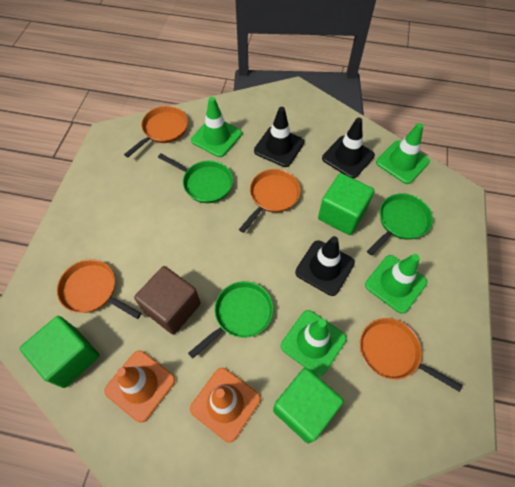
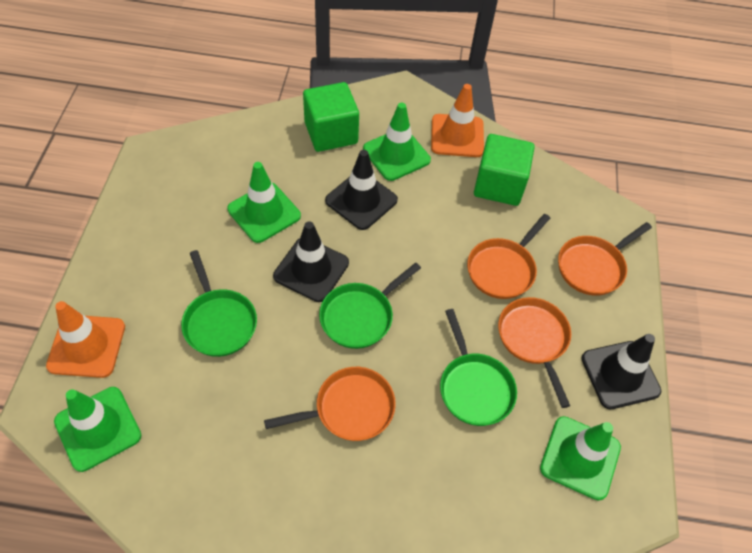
brown cube: 1 -> 0
green cube: 3 -> 2

